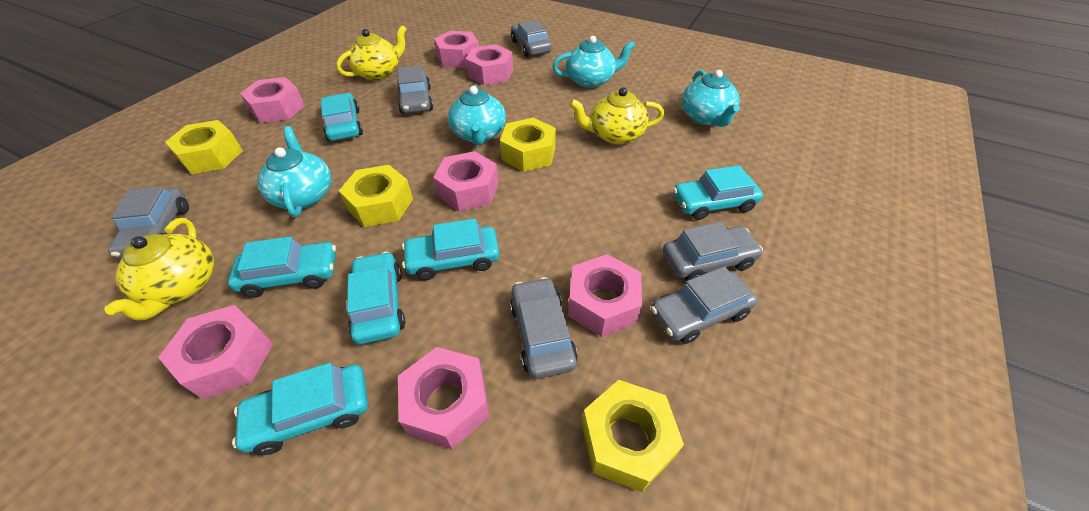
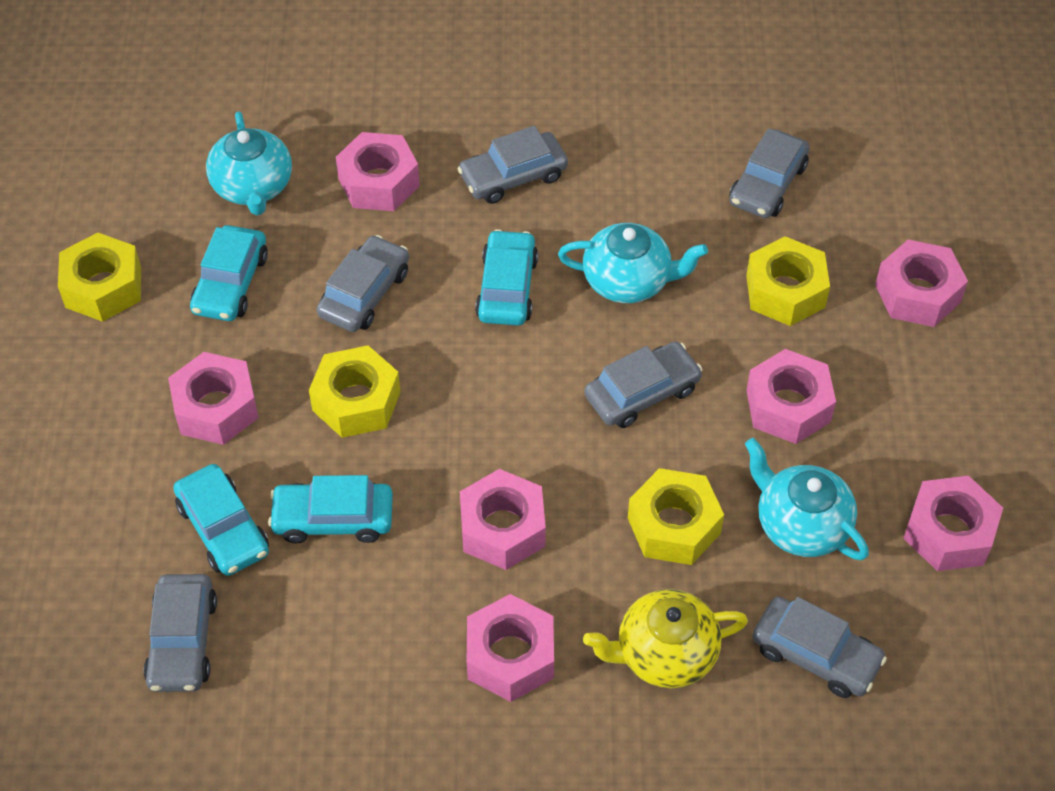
turquoise car: 6 -> 4
turquoise teapot: 4 -> 3
yellow teapot: 3 -> 1

